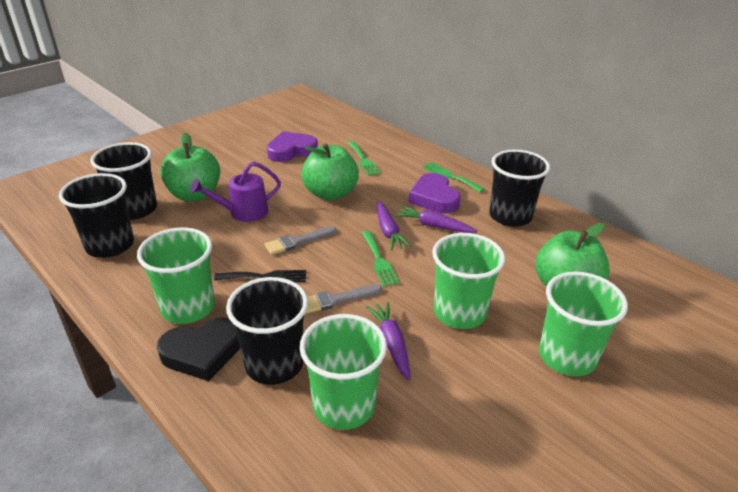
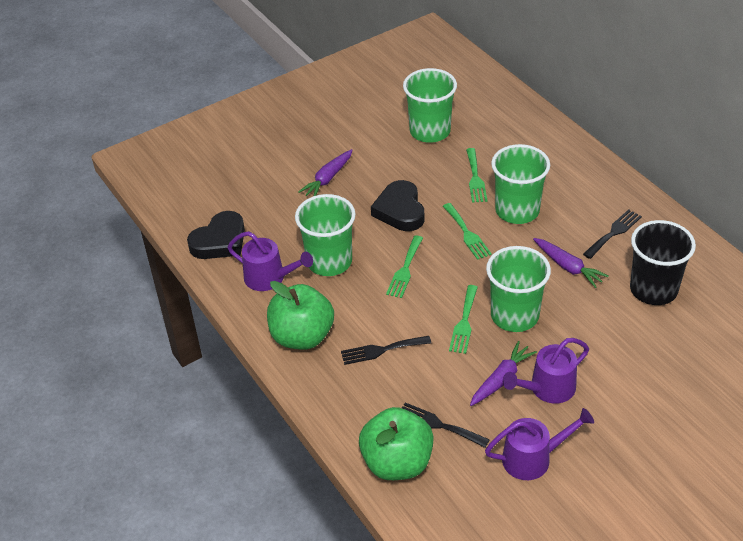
black cup: 4 -> 1
black fork: 1 -> 3
black heart: 1 -> 2
green apple: 3 -> 2
green fork: 3 -> 4
grey brush: 2 -> 0
purple heart: 2 -> 0
purple watering can: 1 -> 3

